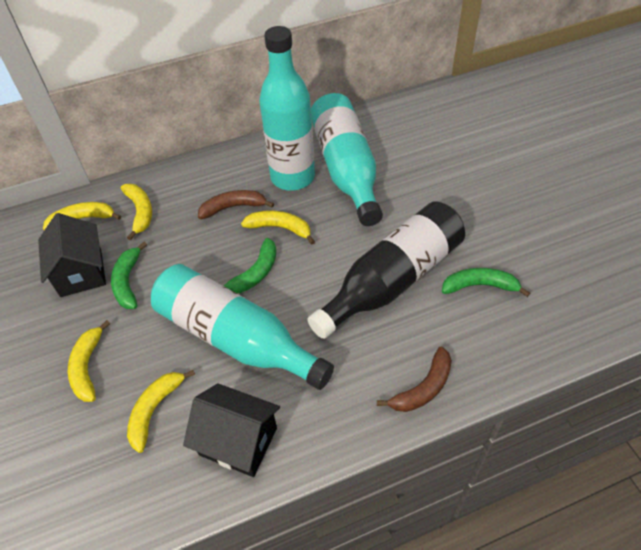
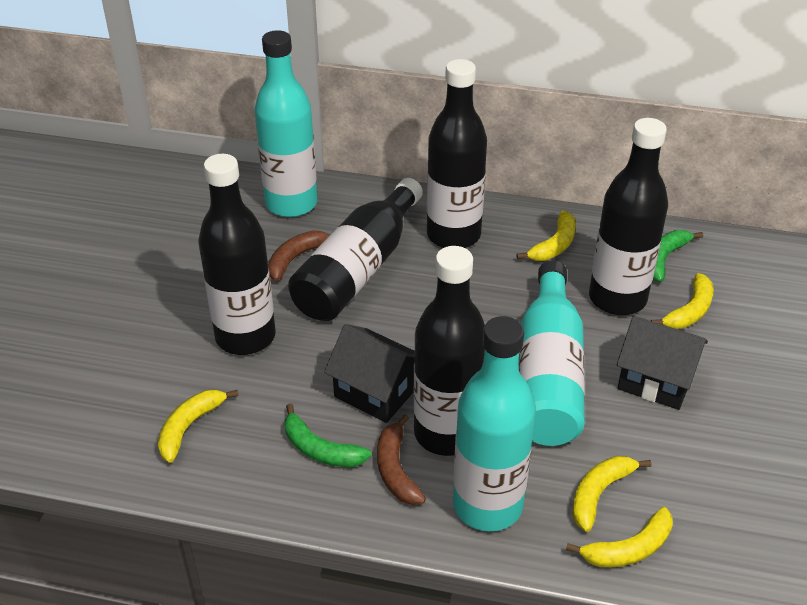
black bottle: 1 -> 5
green banana: 3 -> 2

